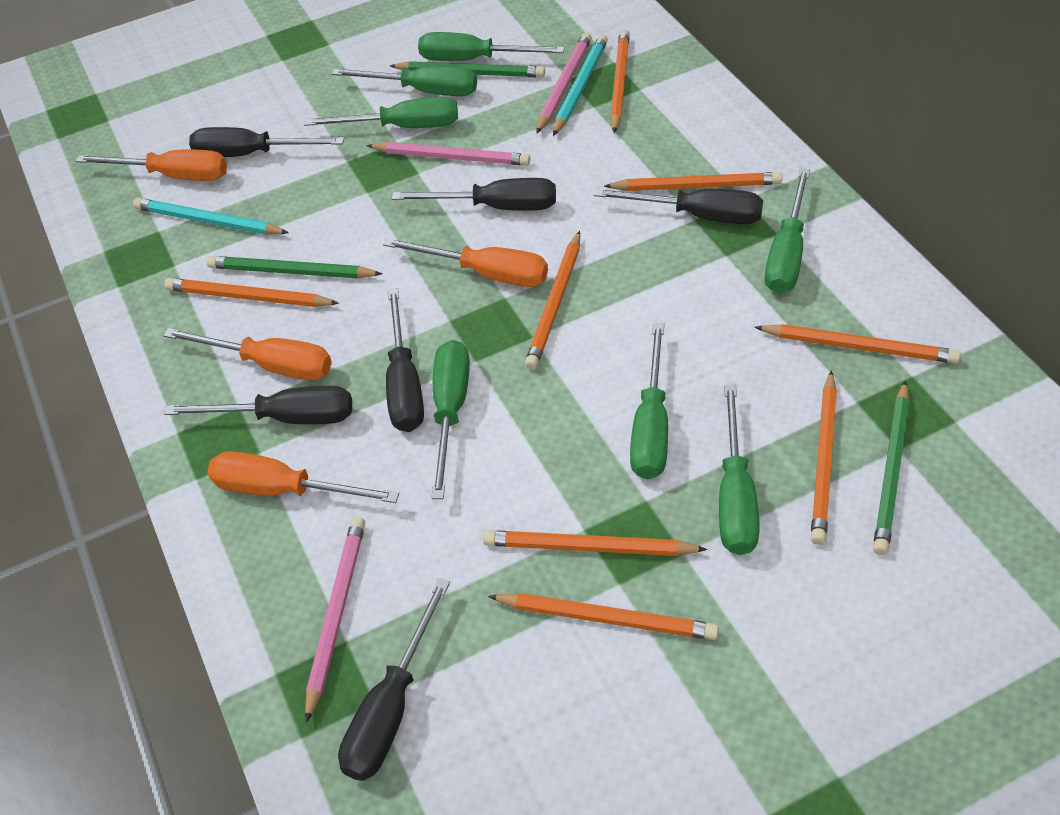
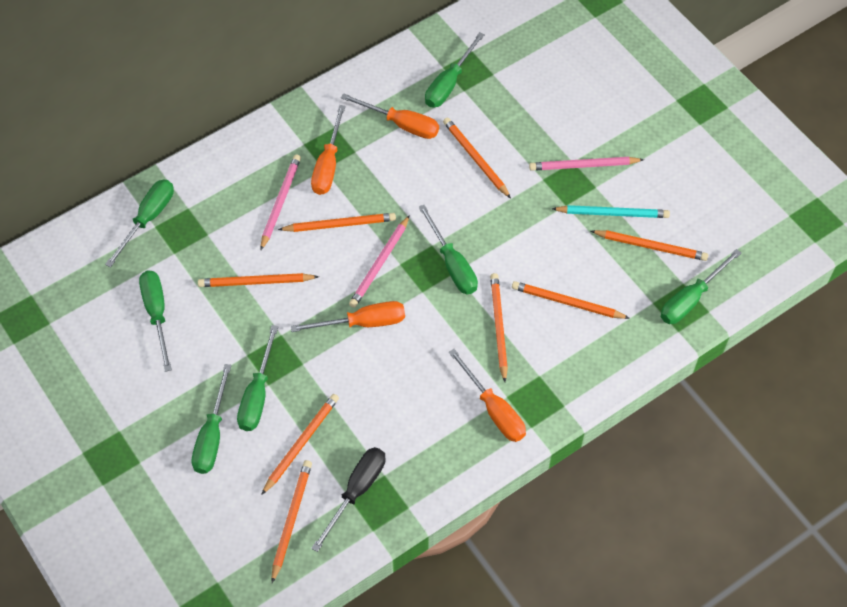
black screwdriver: 6 -> 1
green pencil: 3 -> 0
turquoise pencil: 2 -> 1

